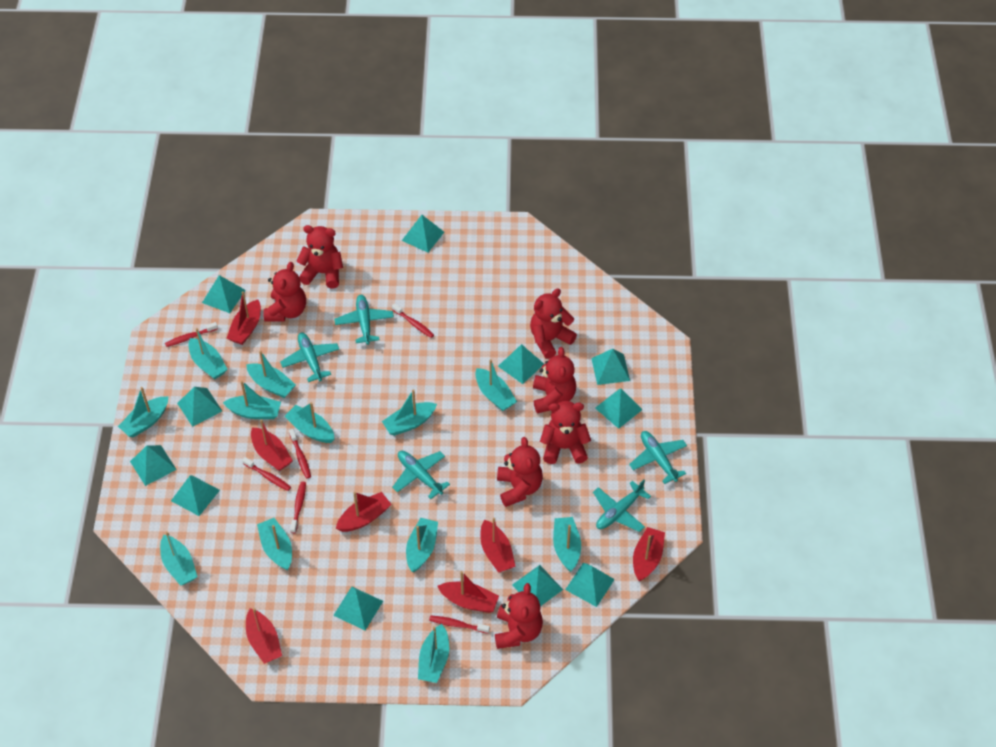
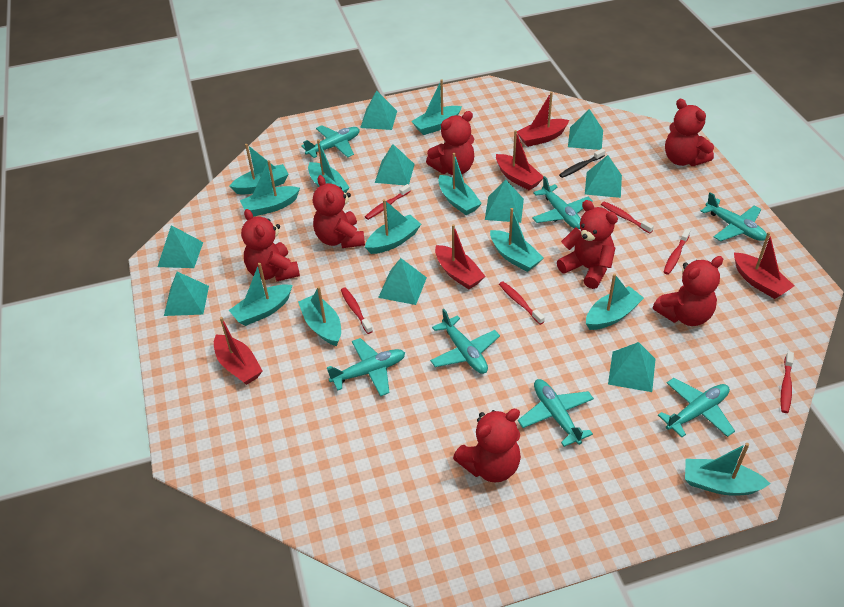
black toothbrush: 0 -> 1
red boat: 7 -> 5
turquoise boat: 12 -> 11
turquoise plane: 5 -> 7
turquoise pyramid: 11 -> 9

